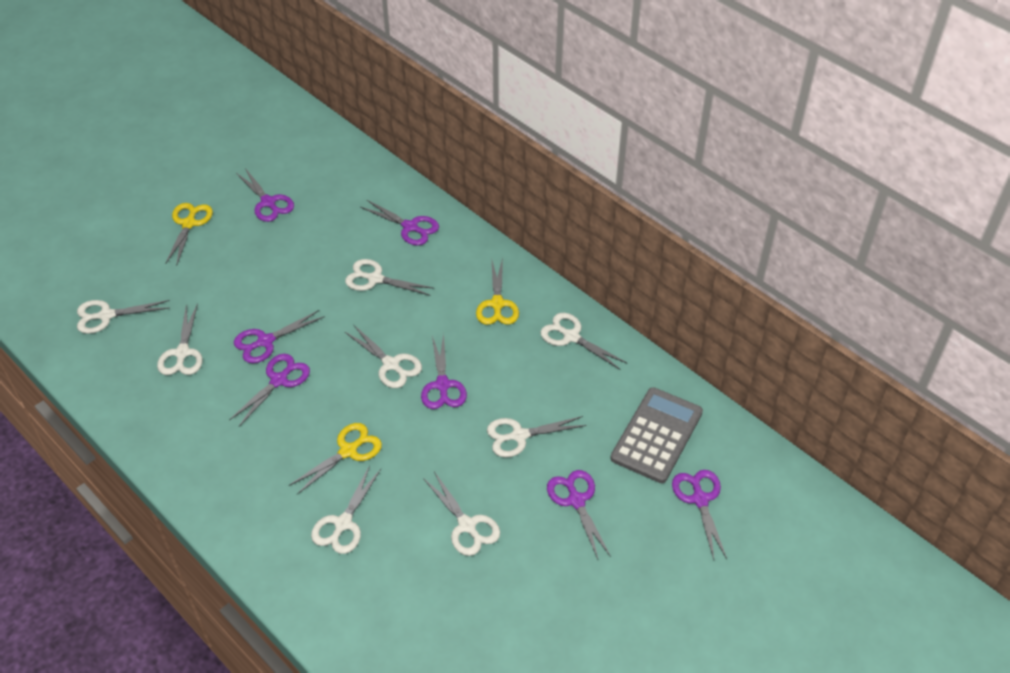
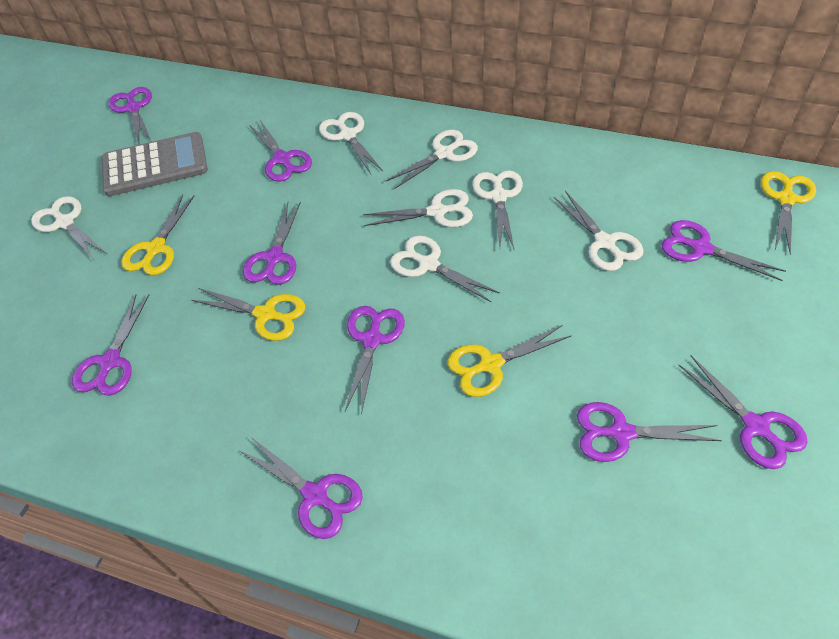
purple scissors: 7 -> 9
white scissors: 8 -> 7
yellow scissors: 3 -> 4

